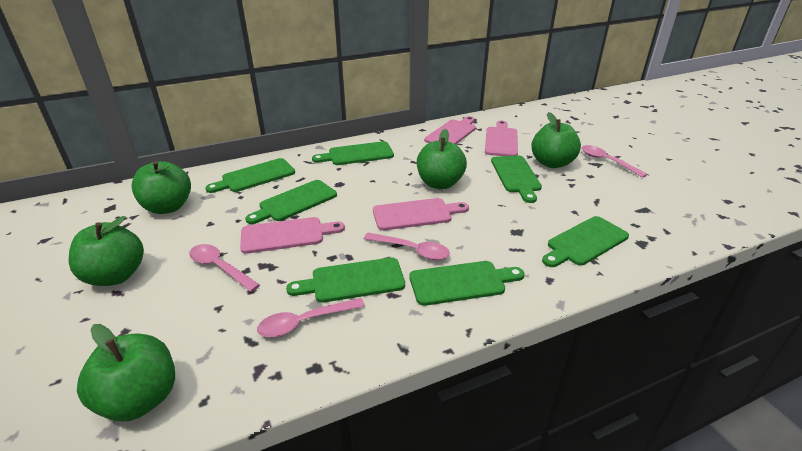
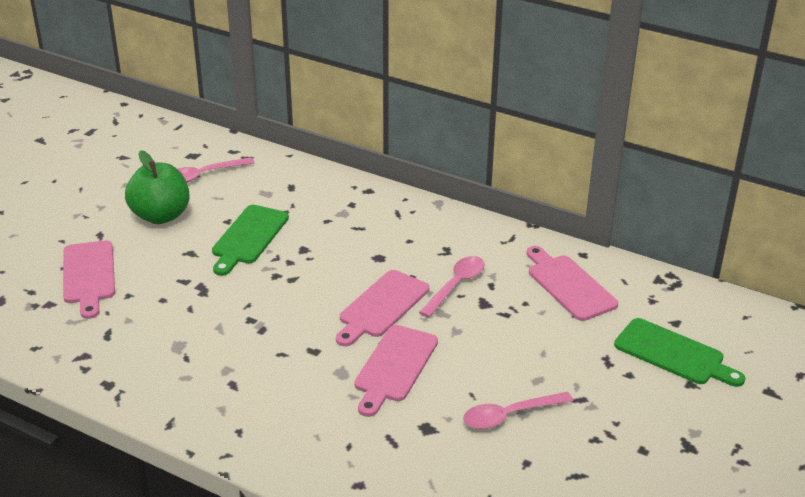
green apple: 5 -> 1
green cutting board: 7 -> 2
pink spoon: 4 -> 3

